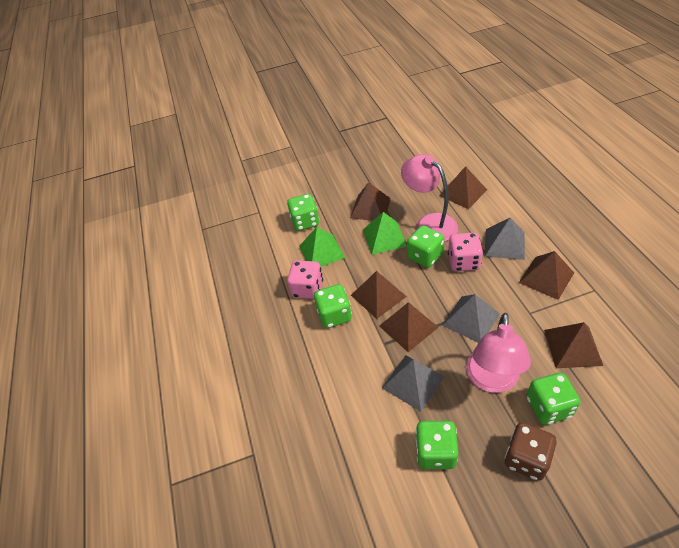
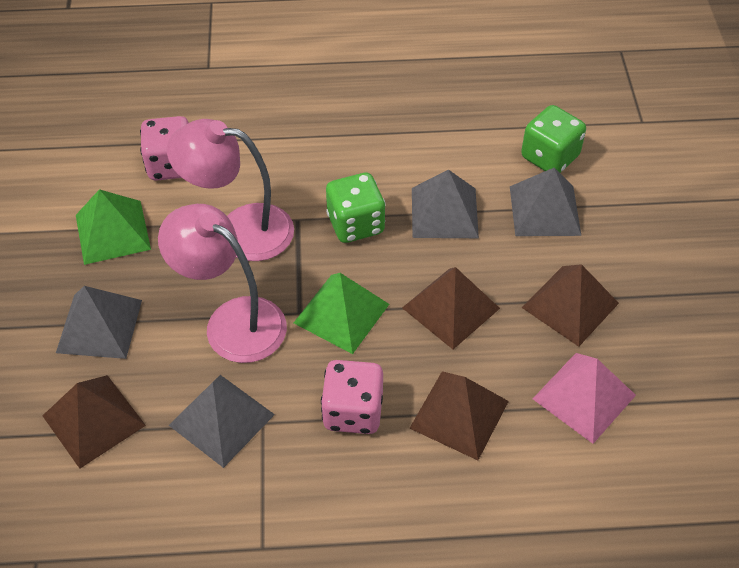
brown dice: 1 -> 0
brown pyramid: 6 -> 4
green dice: 5 -> 2
grey pyramid: 3 -> 4
pink pyramid: 0 -> 1

